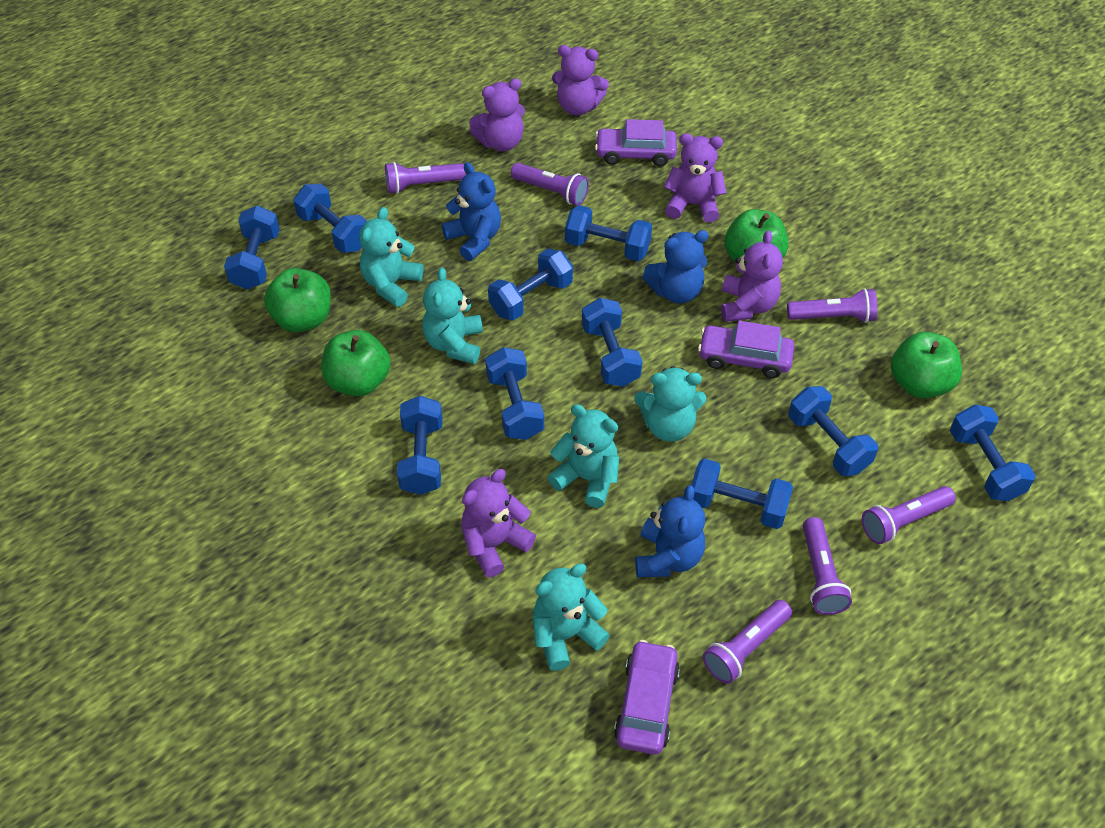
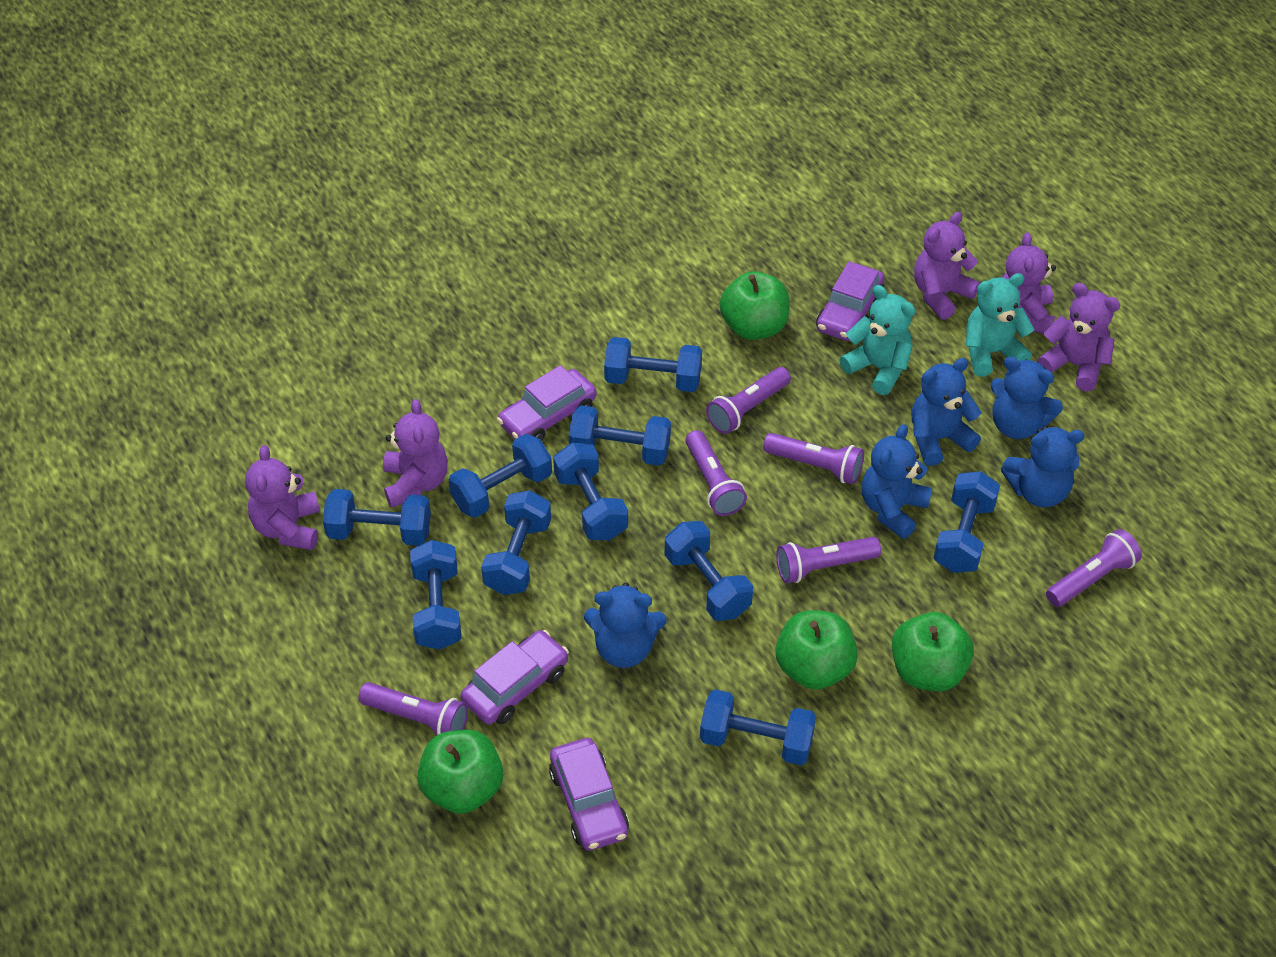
blue teddy bear: 3 -> 5
purple car: 3 -> 4
turquoise teddy bear: 5 -> 2

